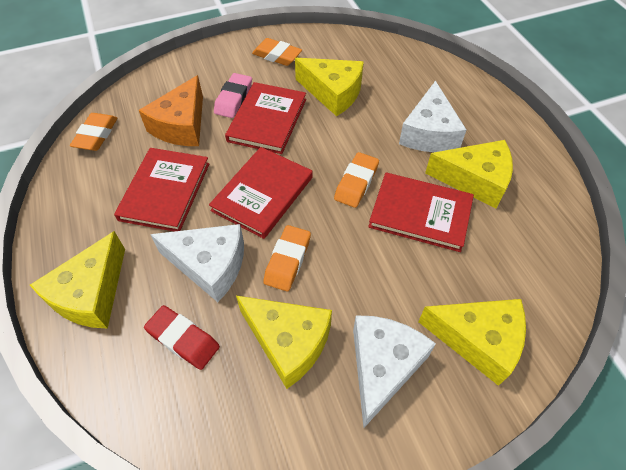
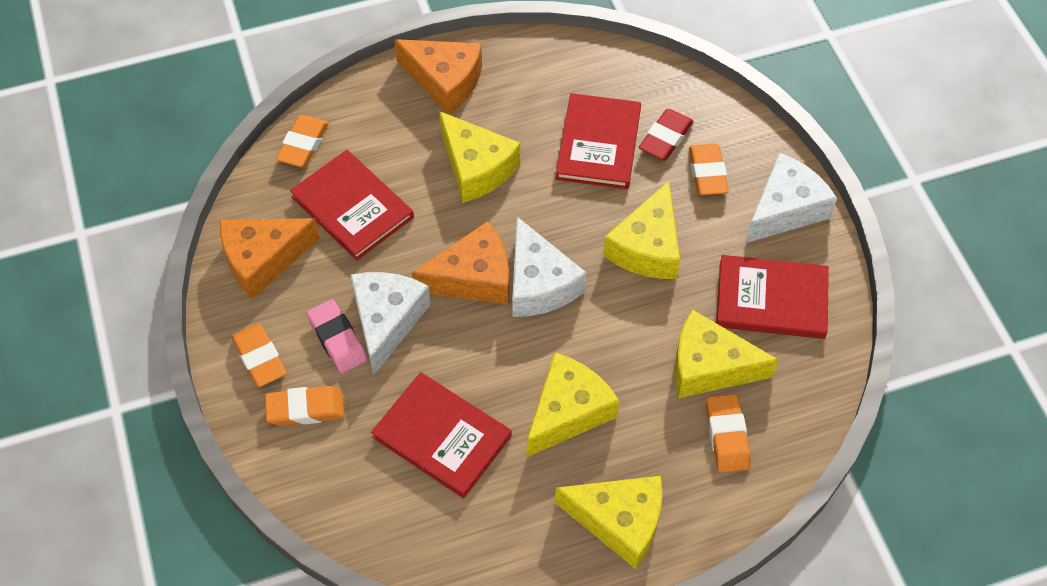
orange cheese: 1 -> 3
orange eraser: 4 -> 5

